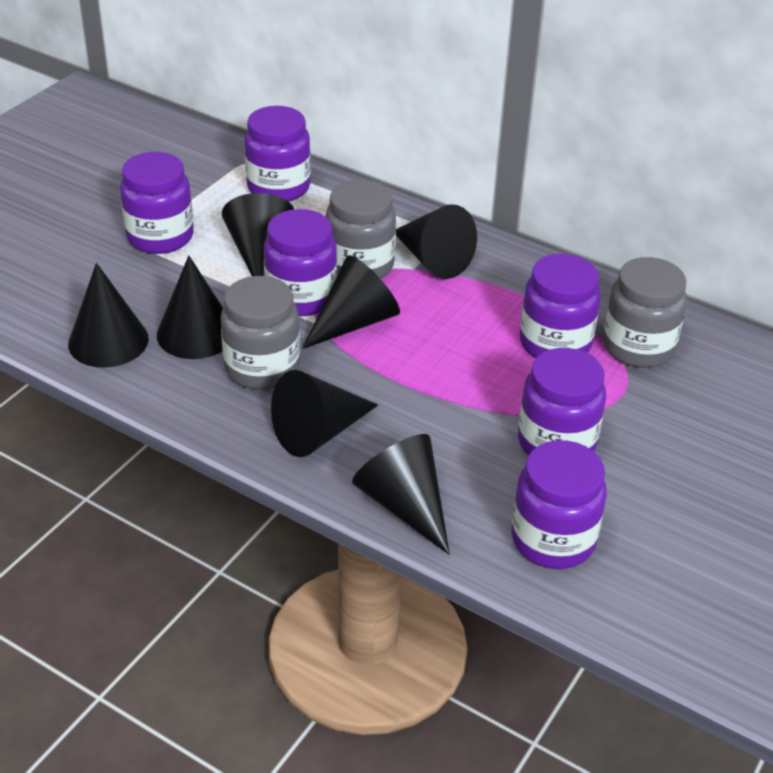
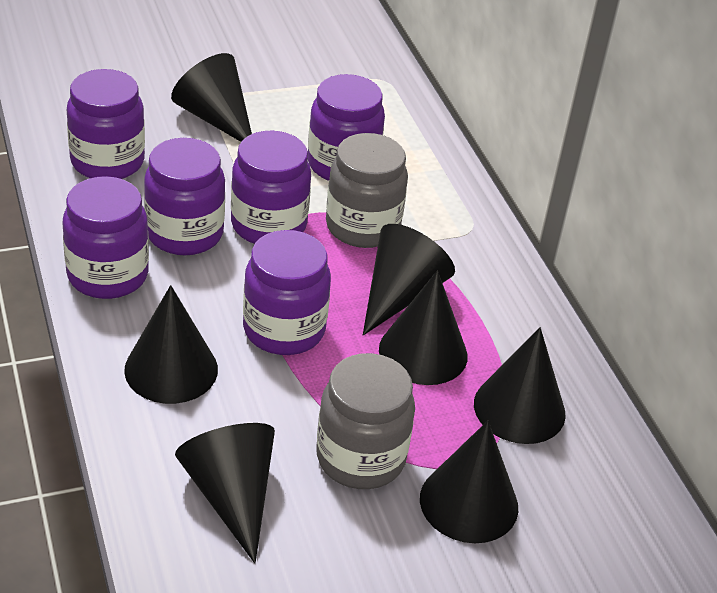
grey jar: 3 -> 2

